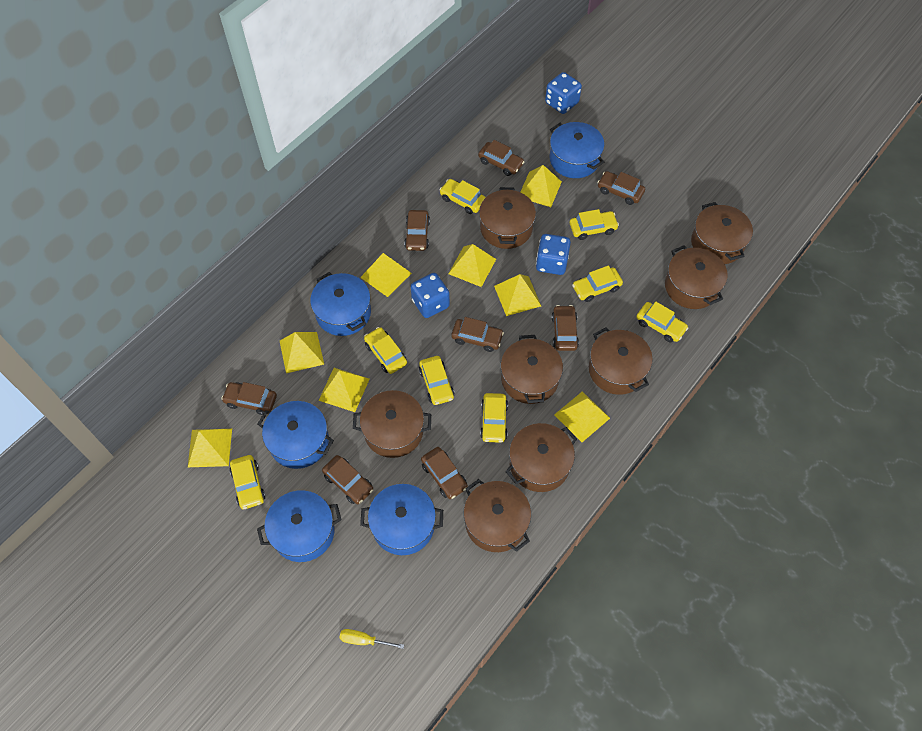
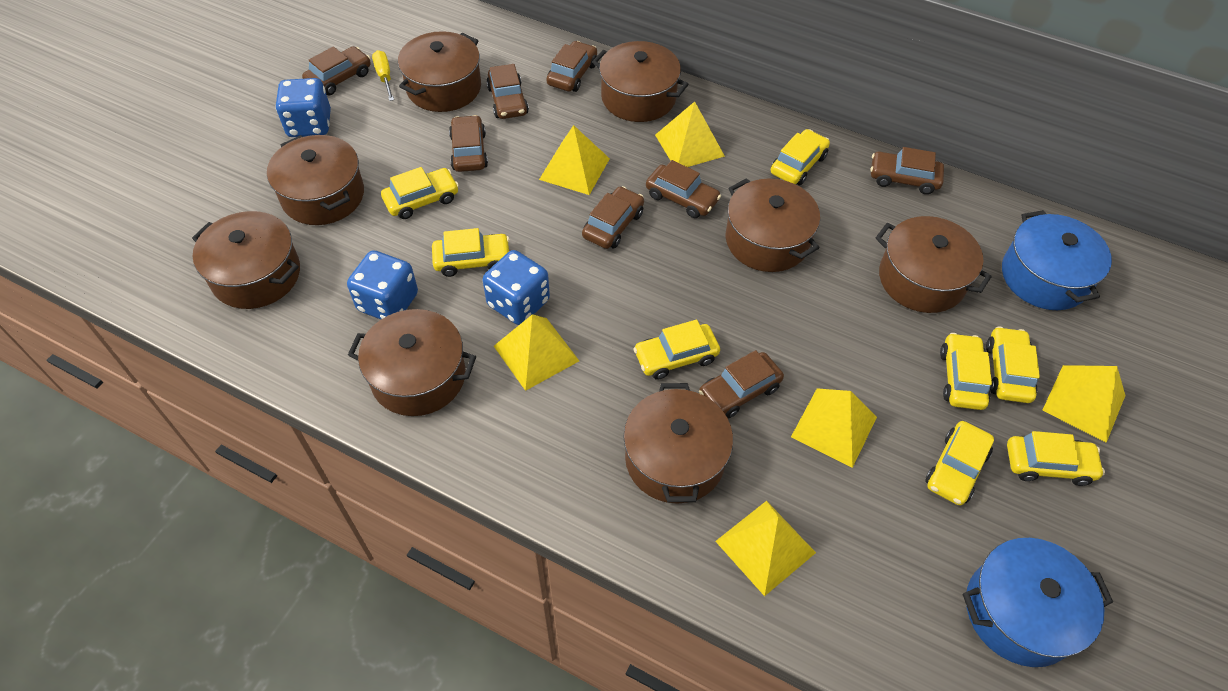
blue pot: 5 -> 2
yellow pyramid: 8 -> 6

